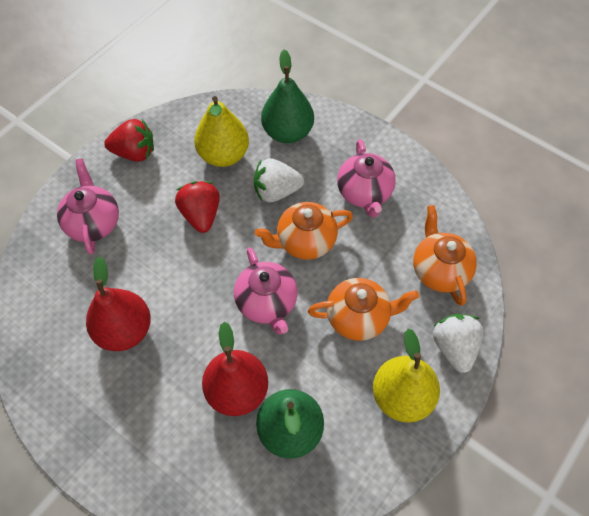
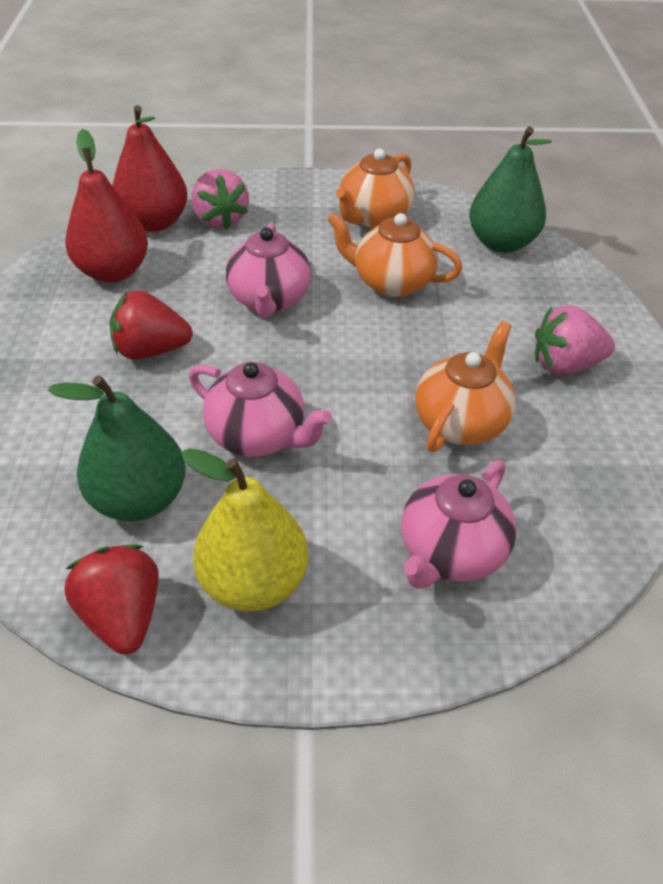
pink strawberry: 0 -> 2
white strawberry: 2 -> 0
yellow pear: 2 -> 1

